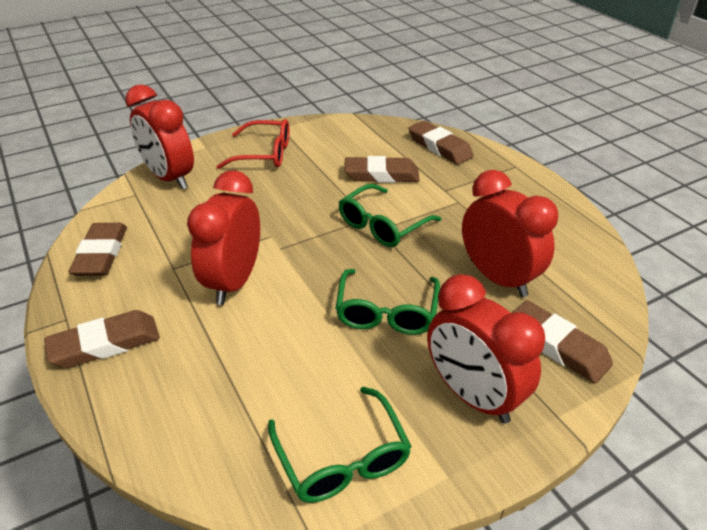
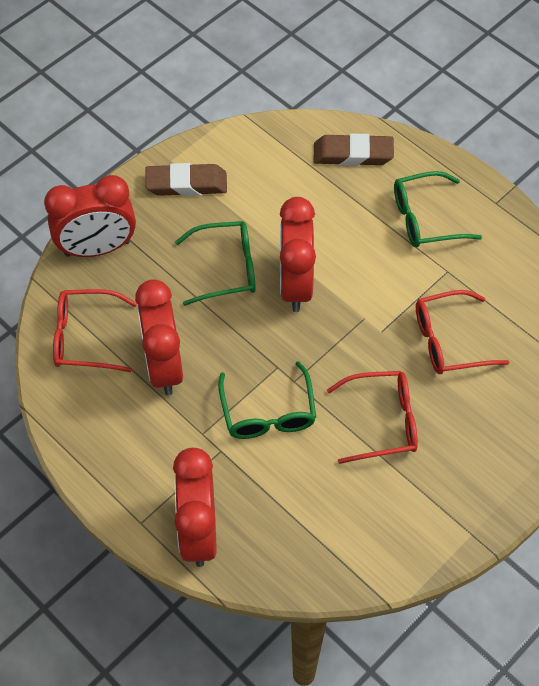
brown eraser: 5 -> 2
red glasses: 1 -> 3

